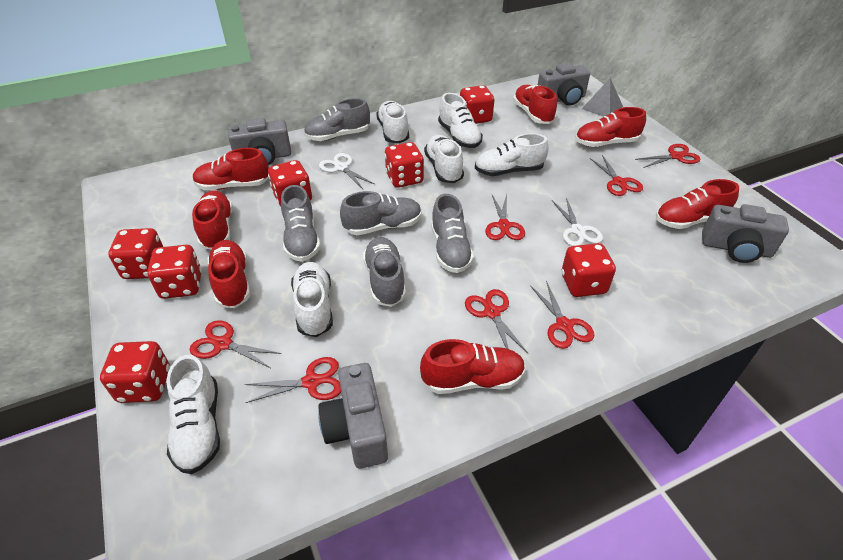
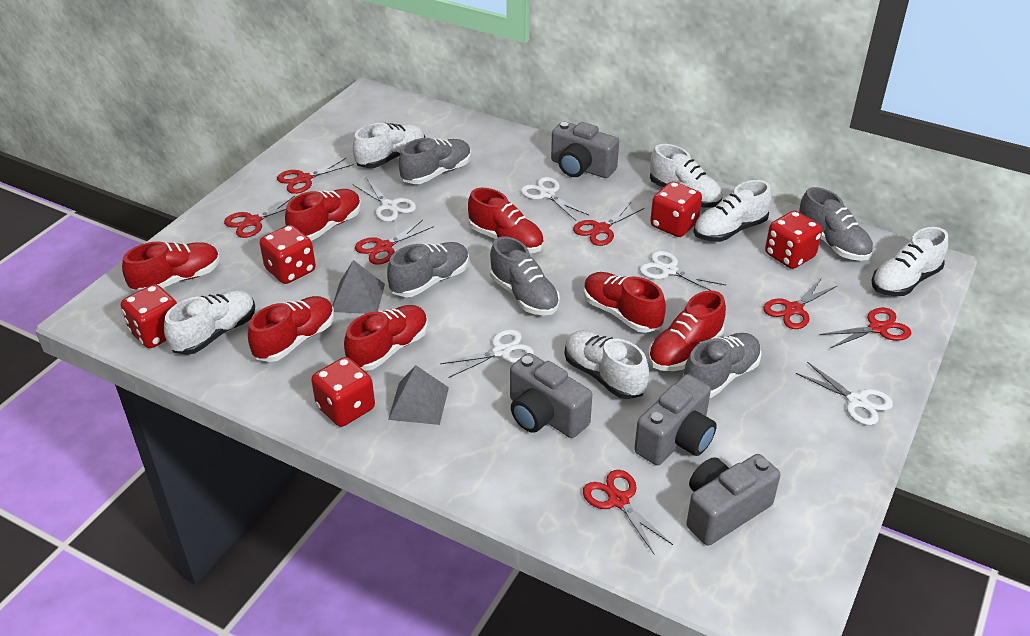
grey pyramid: 1 -> 2
red dice: 7 -> 5
white scissors: 2 -> 5

